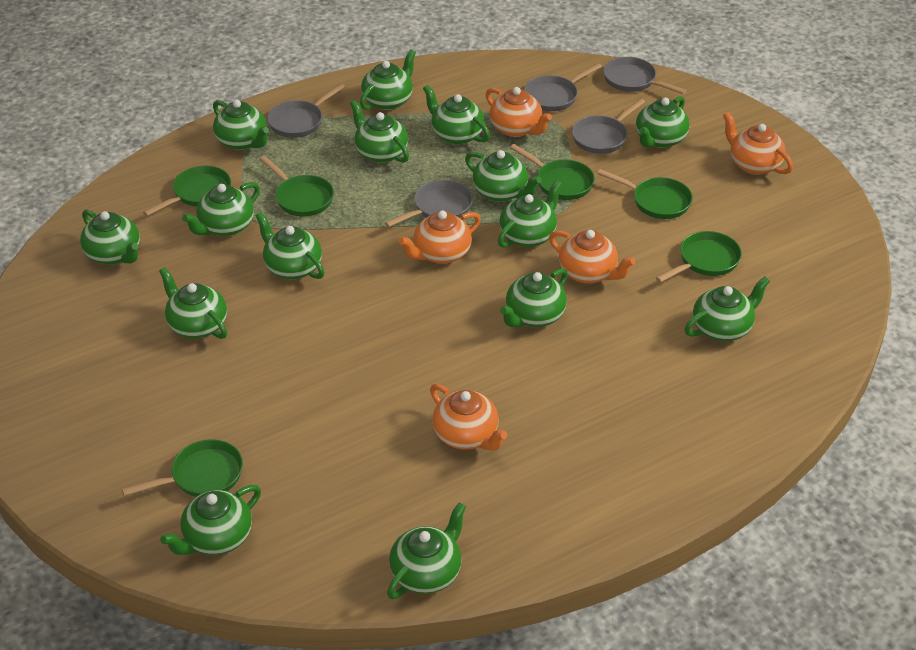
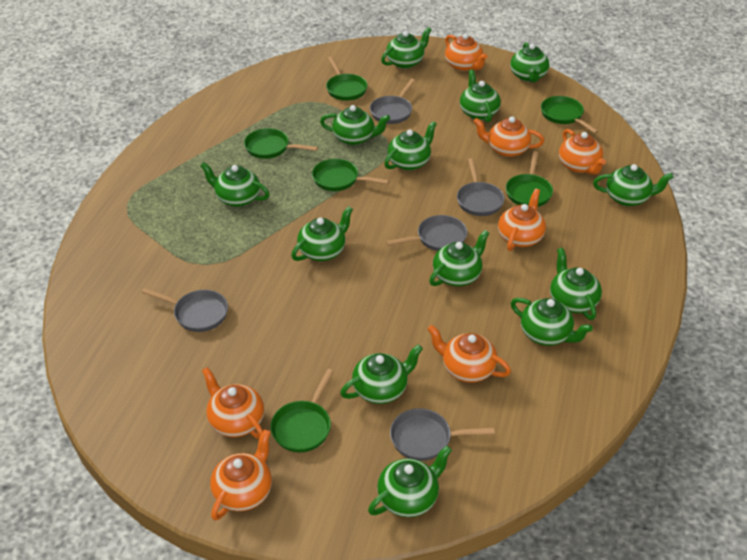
green teapot: 15 -> 13
orange teapot: 5 -> 7

